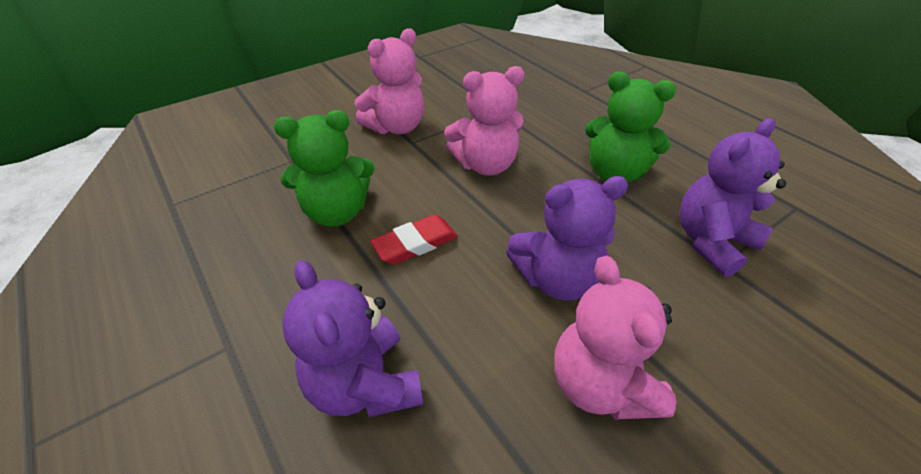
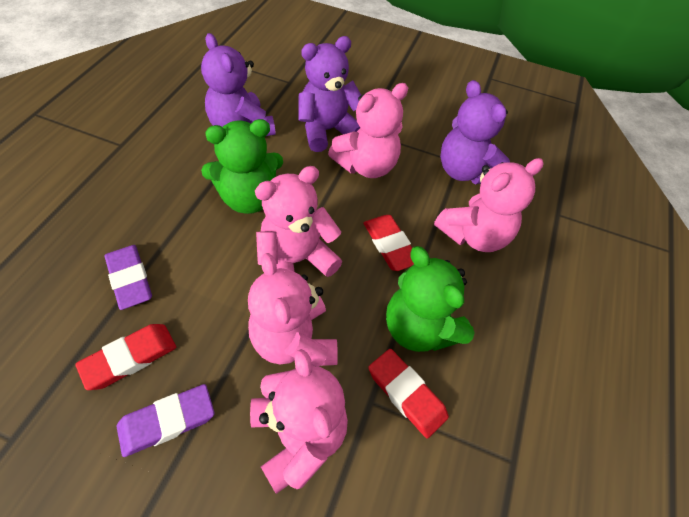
pink teddy bear: 3 -> 5
purple eraser: 0 -> 2
red eraser: 1 -> 3

